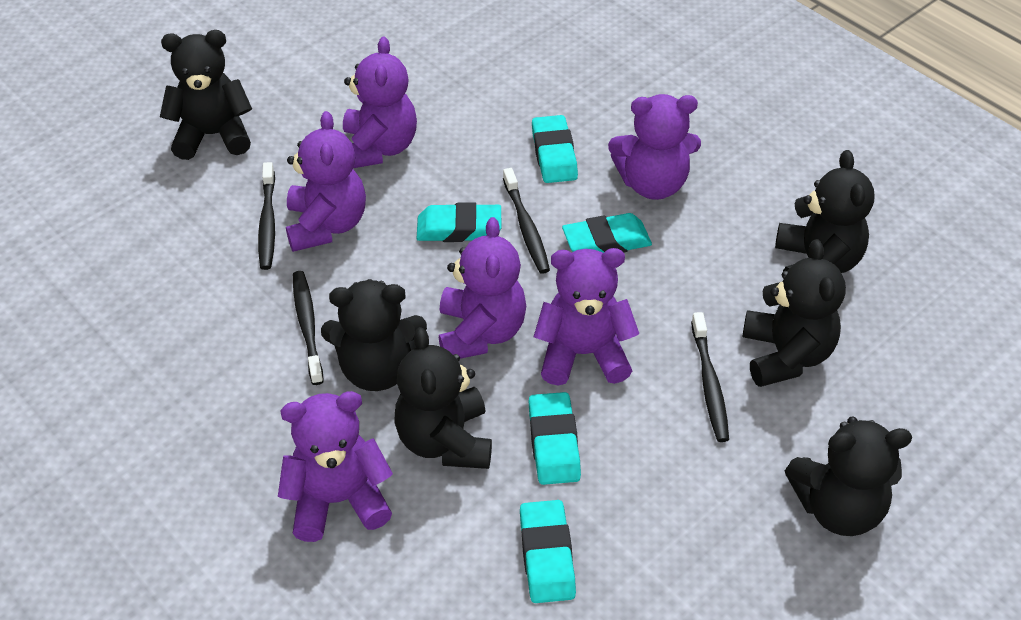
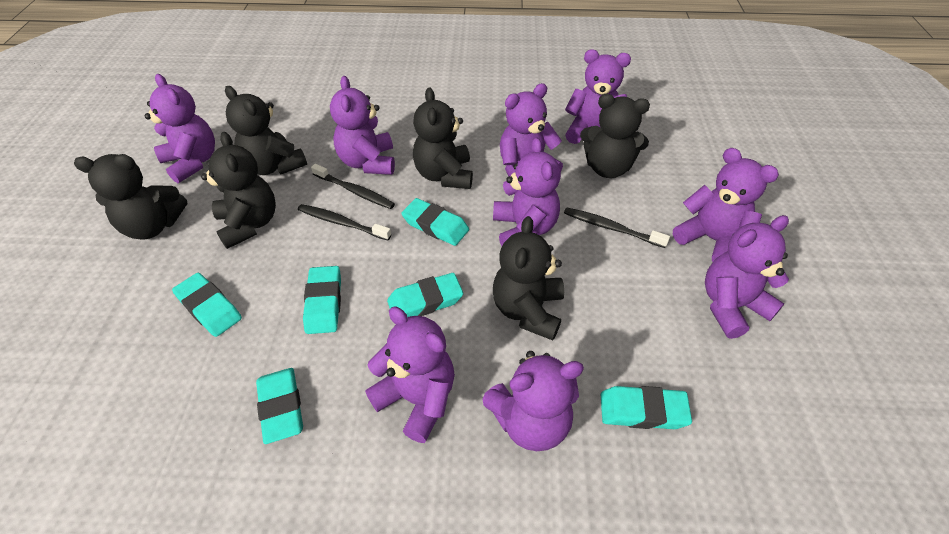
black toothbrush: 4 -> 3
purple teddy bear: 6 -> 9
turquoise eraser: 5 -> 6

